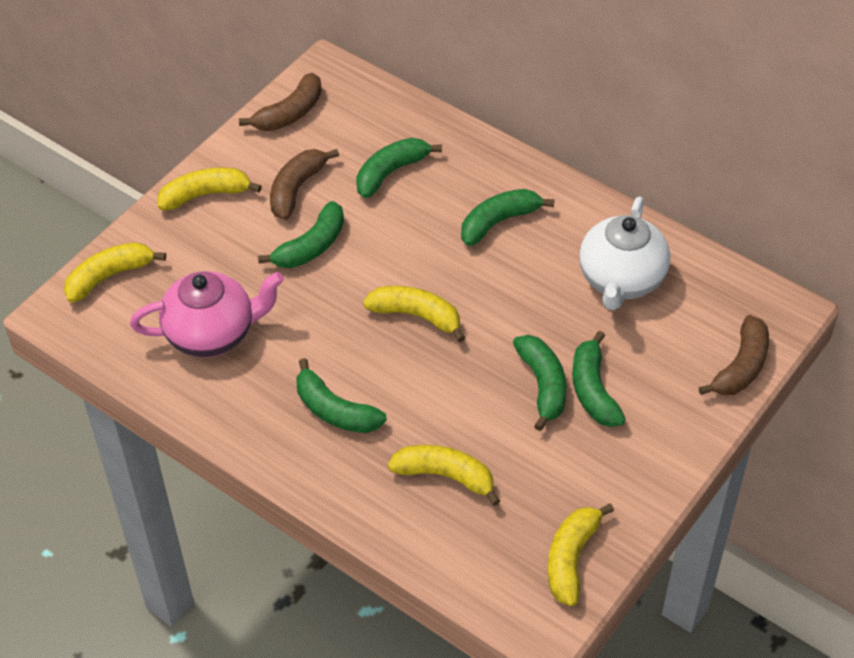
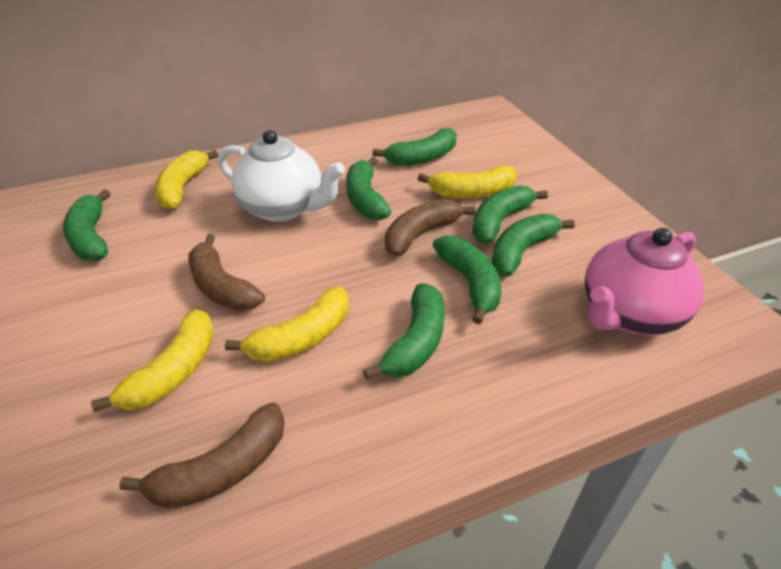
green banana: 6 -> 7
yellow banana: 5 -> 4

